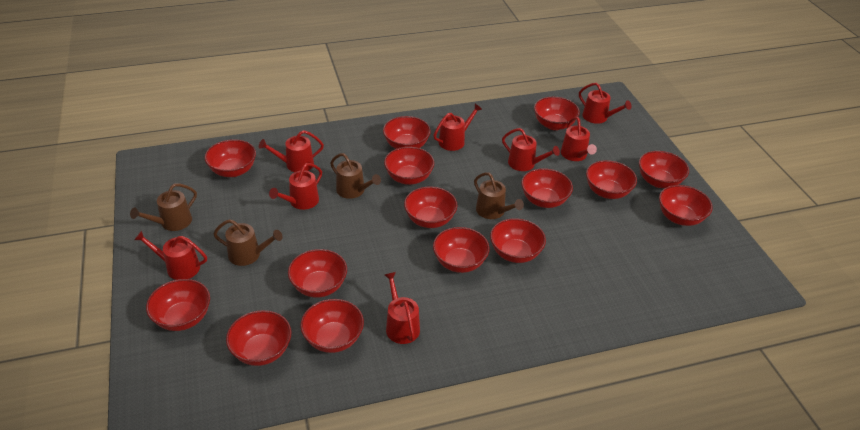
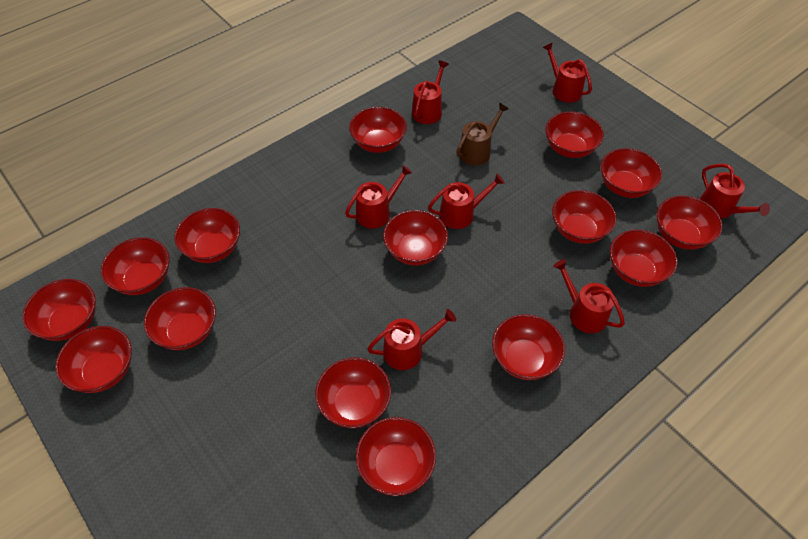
brown watering can: 4 -> 1
red watering can: 8 -> 7

